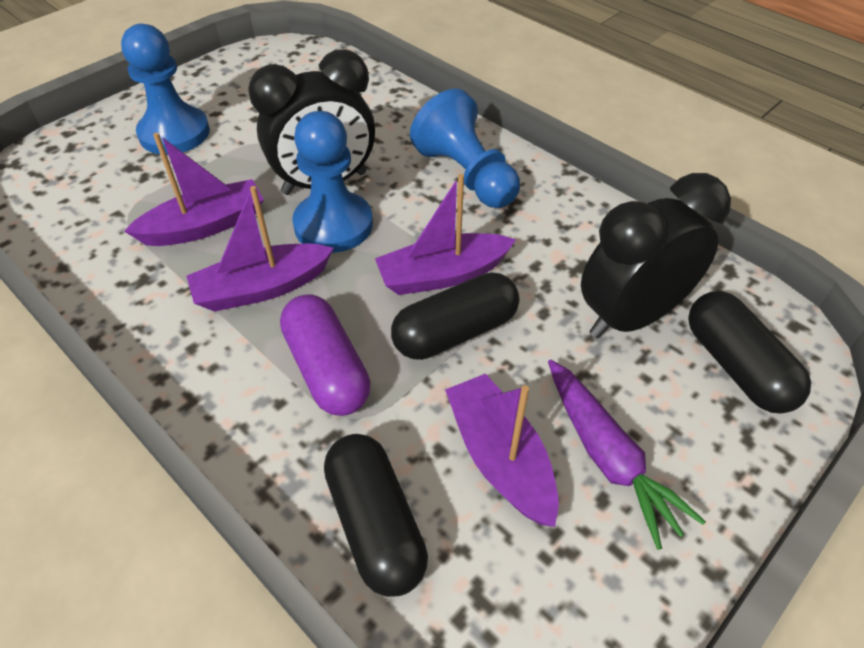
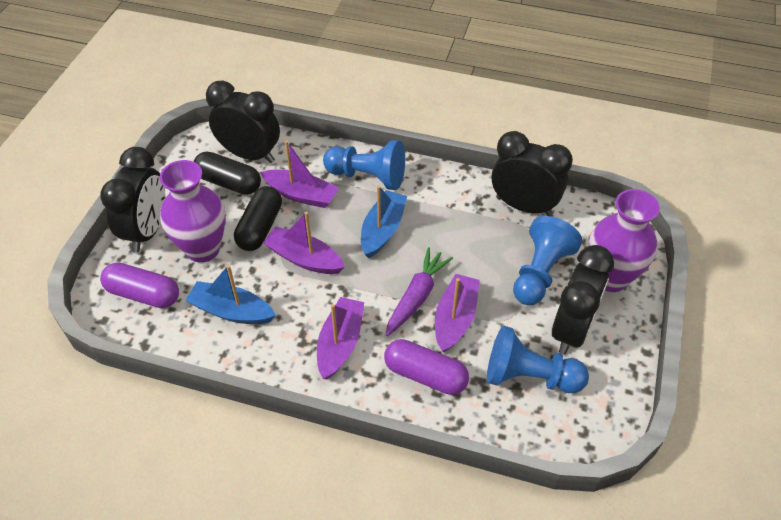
black capsule: 3 -> 2
black clock: 2 -> 4
blue boat: 0 -> 2
purple capsule: 1 -> 2
purple vase: 0 -> 2

